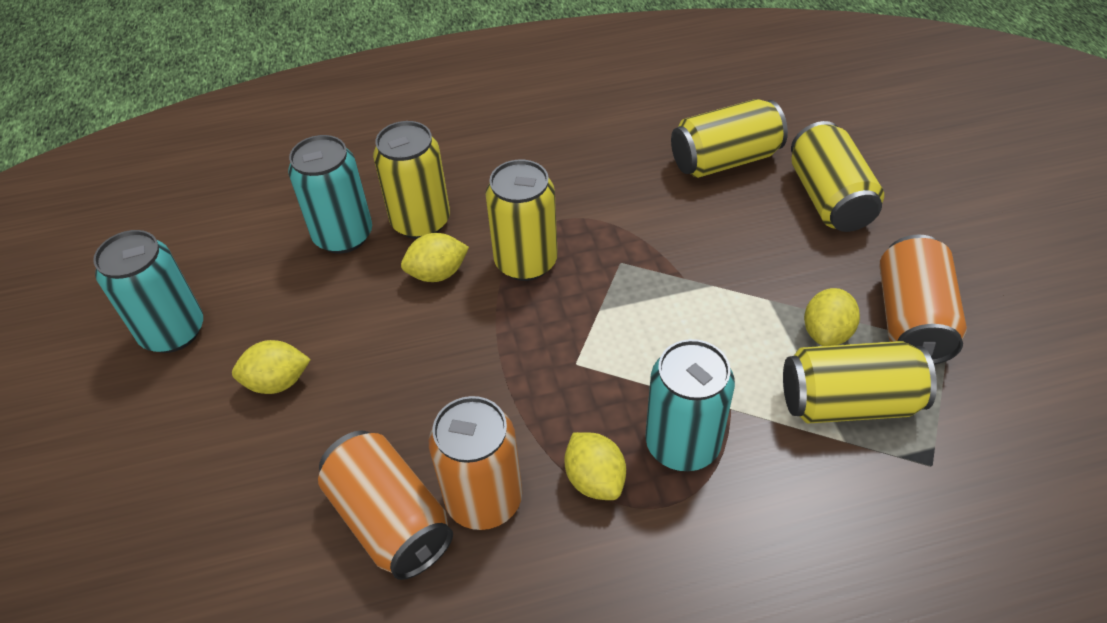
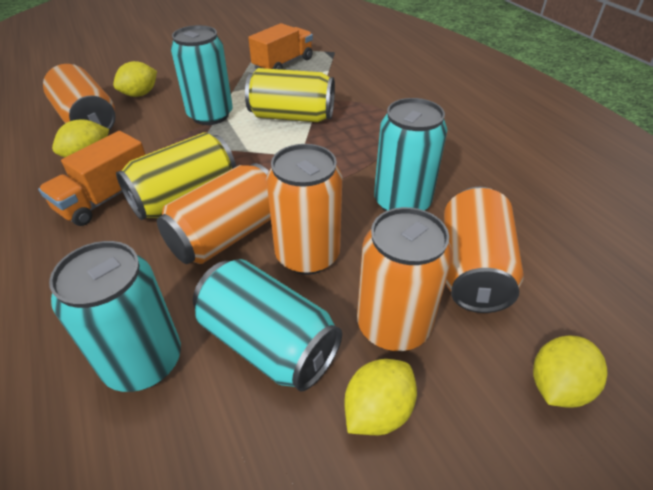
orange can: 3 -> 5
orange truck: 0 -> 2
turquoise can: 3 -> 4
yellow can: 5 -> 2

